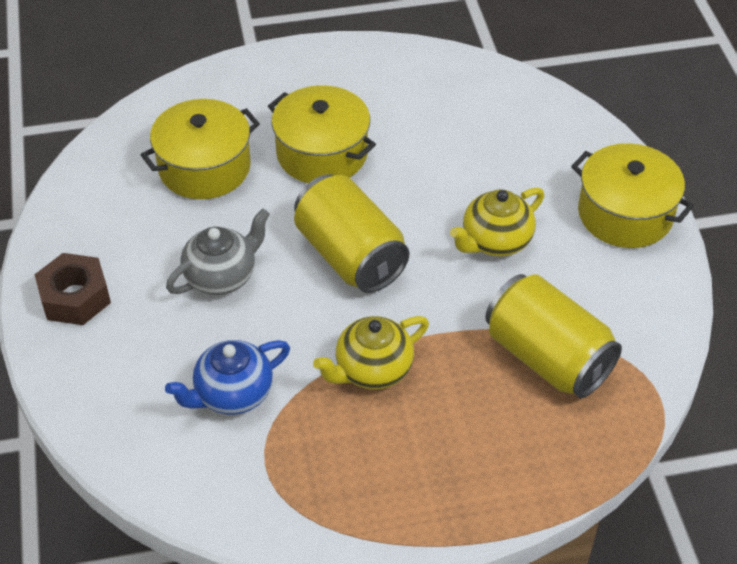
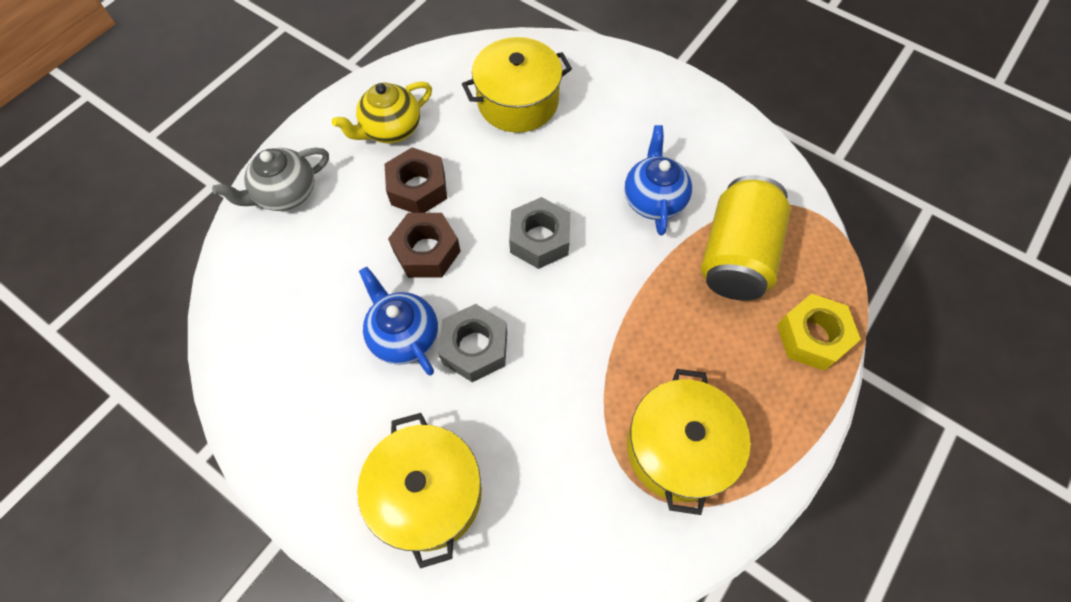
blue teapot: 1 -> 2
brown nut: 1 -> 2
grey nut: 0 -> 2
yellow can: 2 -> 1
yellow nut: 0 -> 1
yellow teapot: 2 -> 1

